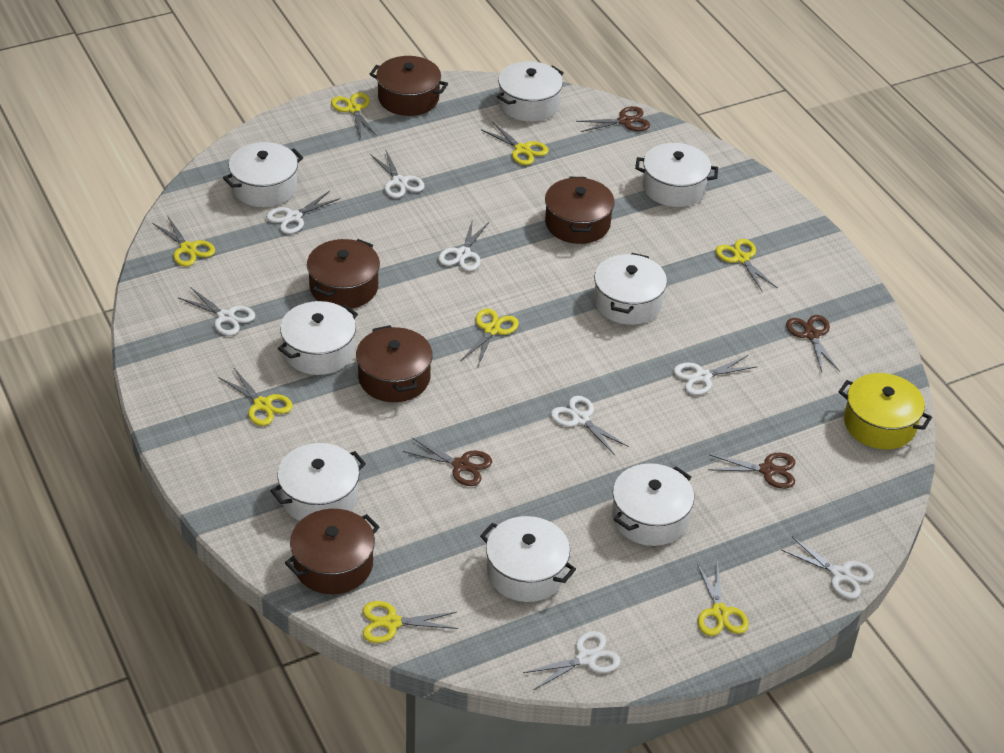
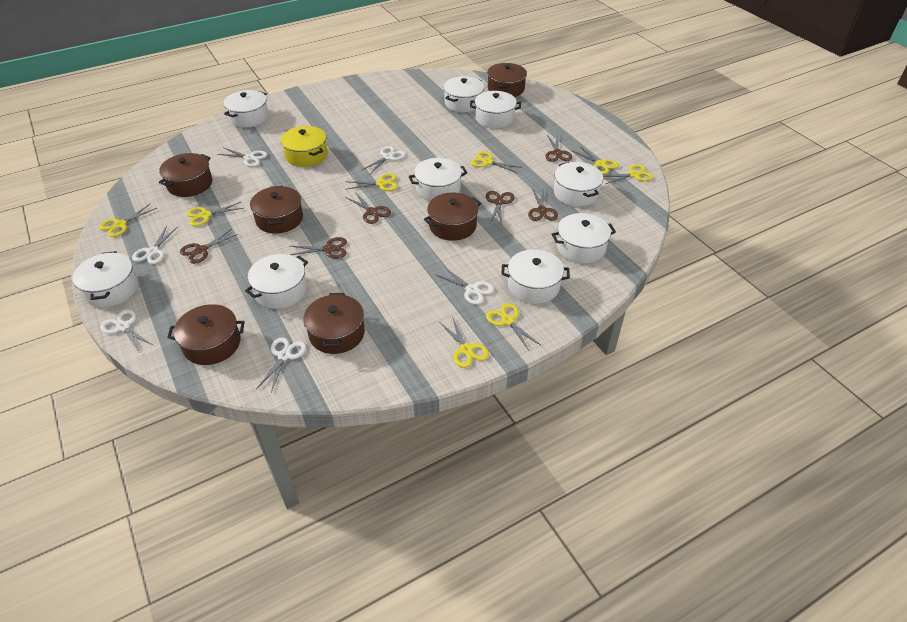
brown pot: 5 -> 6
brown scissors: 4 -> 6
white pot: 8 -> 9
white scissors: 8 -> 6

